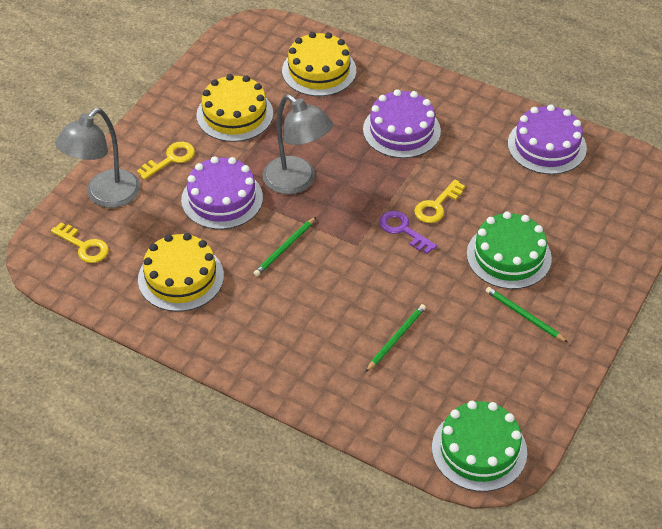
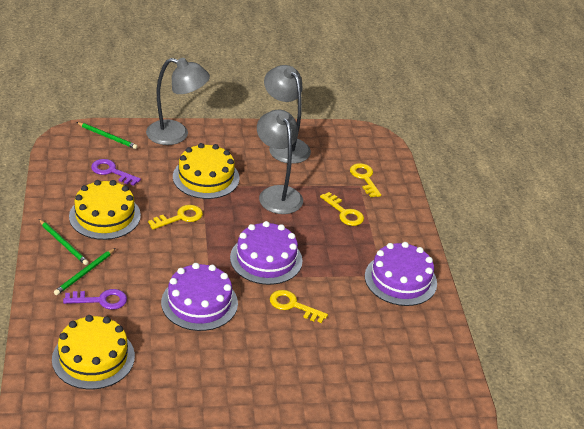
green cake: 2 -> 0
grey lamp: 2 -> 3
purple key: 1 -> 2
yellow key: 3 -> 4

